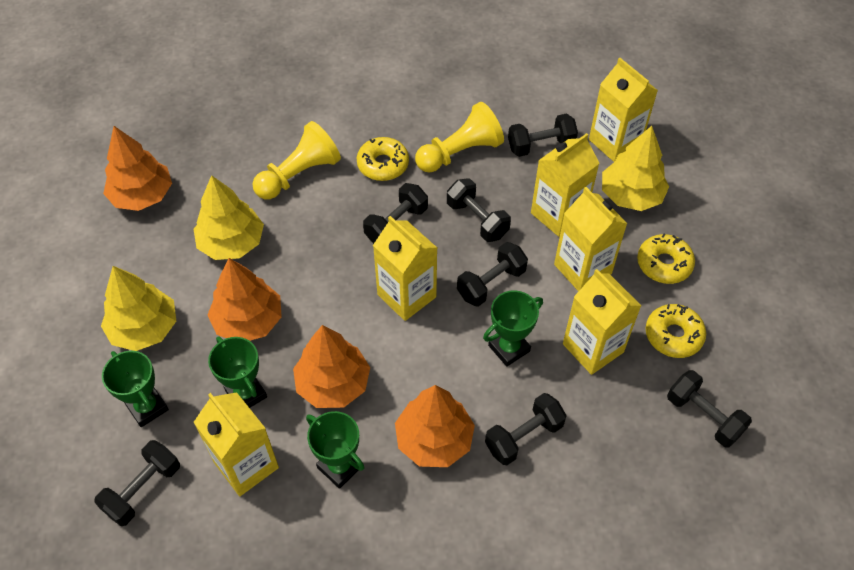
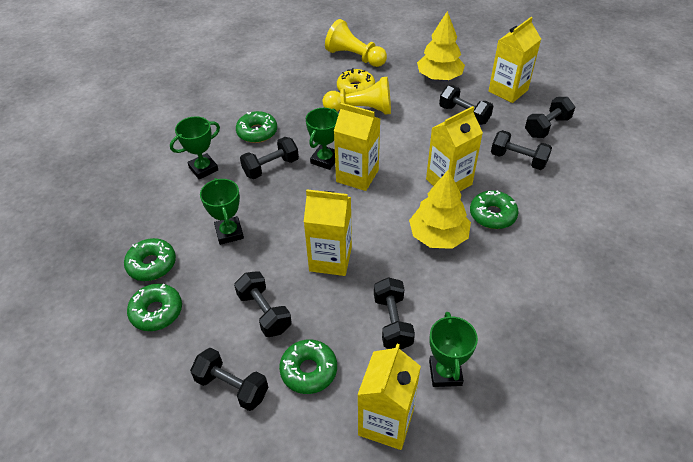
green donut: 0 -> 5
orange tree: 4 -> 0
yellow carton: 6 -> 5
yellow donut: 3 -> 1
yellow tree: 3 -> 2

